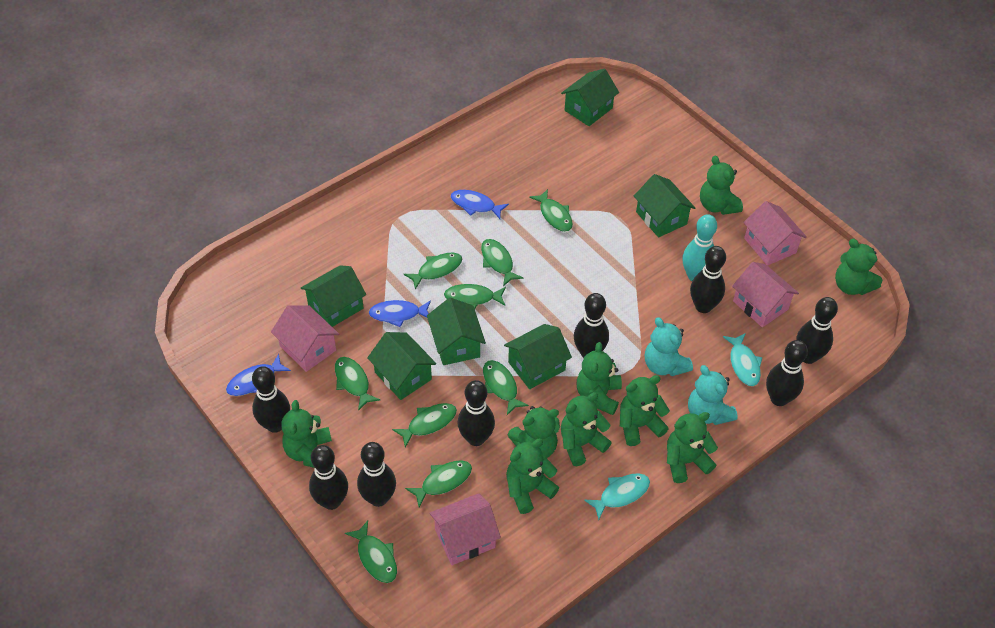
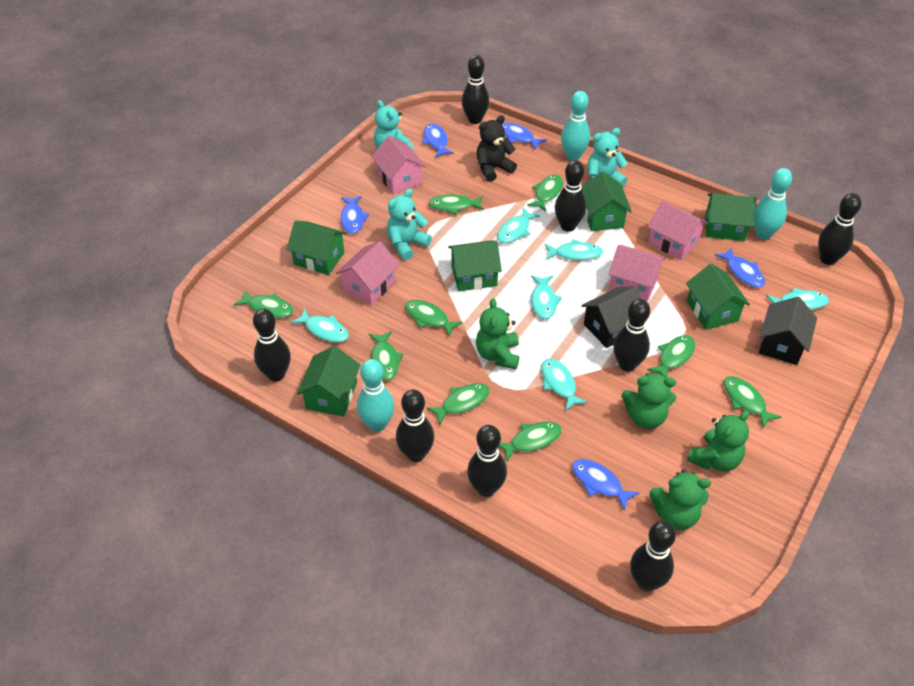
black house: 0 -> 2
black teddy bear: 0 -> 1
blue fish: 3 -> 5
green teddy bear: 9 -> 4
turquoise bowling pin: 1 -> 3
turquoise fish: 2 -> 6
turquoise teddy bear: 2 -> 3

